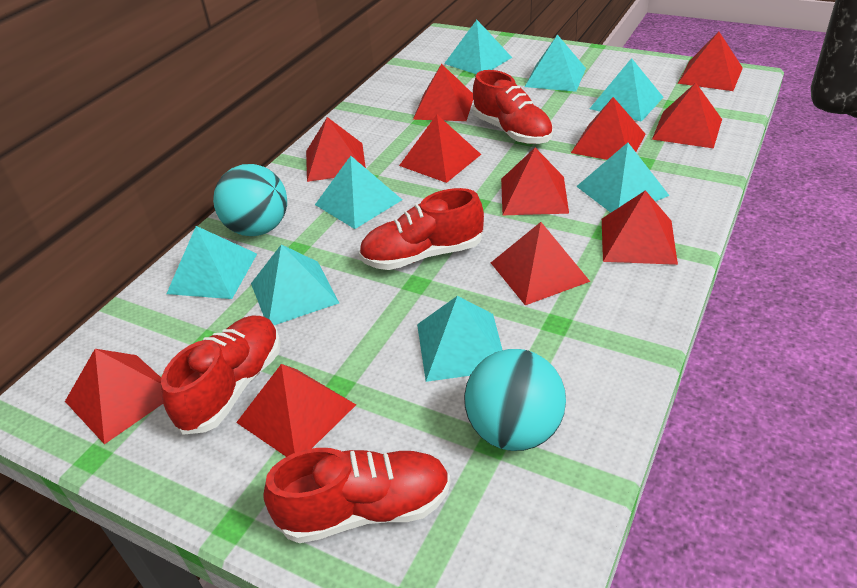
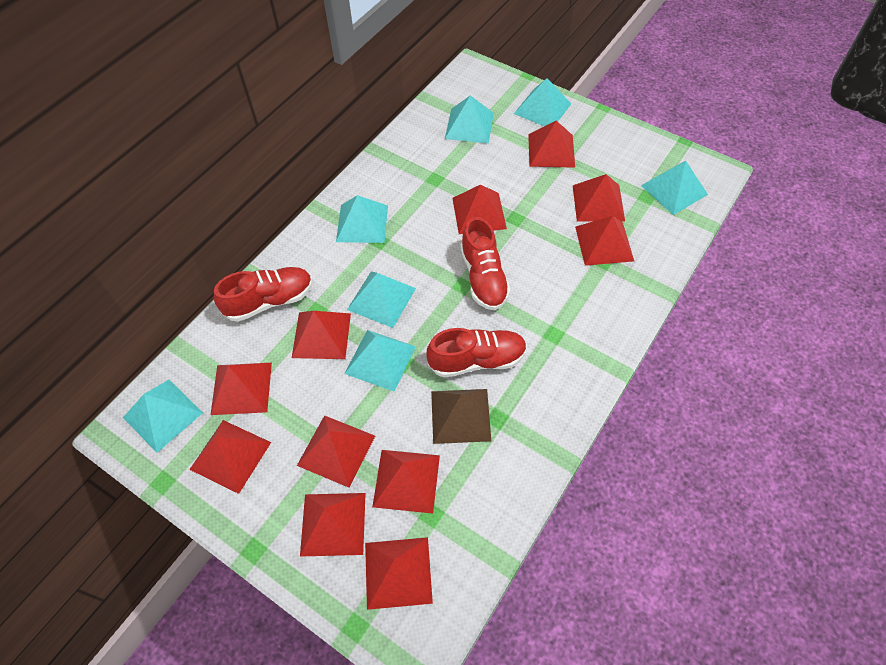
brown pyramid: 0 -> 1
red shoe: 4 -> 3
turquoise ball: 2 -> 0
turquoise pyramid: 8 -> 7

